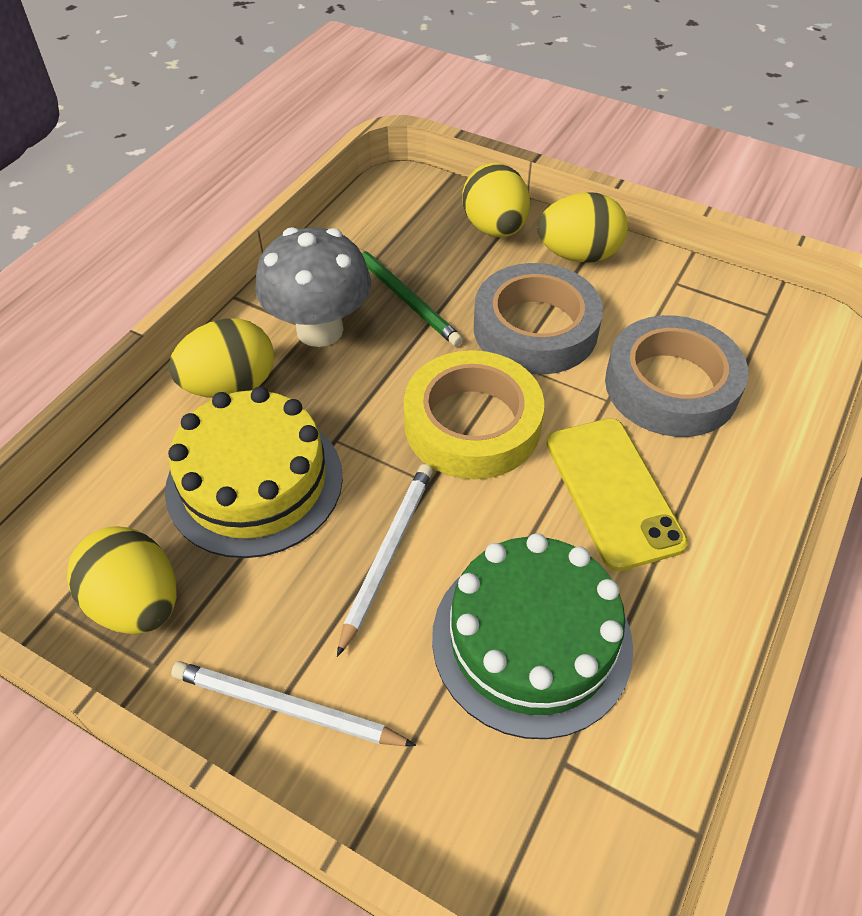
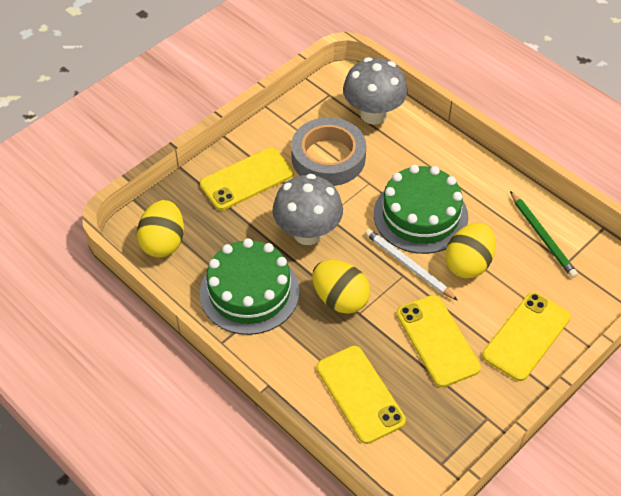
green cake: 1 -> 2
grey mushroom: 1 -> 2
grey tape: 2 -> 1
white pencil: 2 -> 1
yellow cake: 1 -> 0
yellow egg: 4 -> 3
yellow phone: 1 -> 4
yellow tape: 1 -> 0

